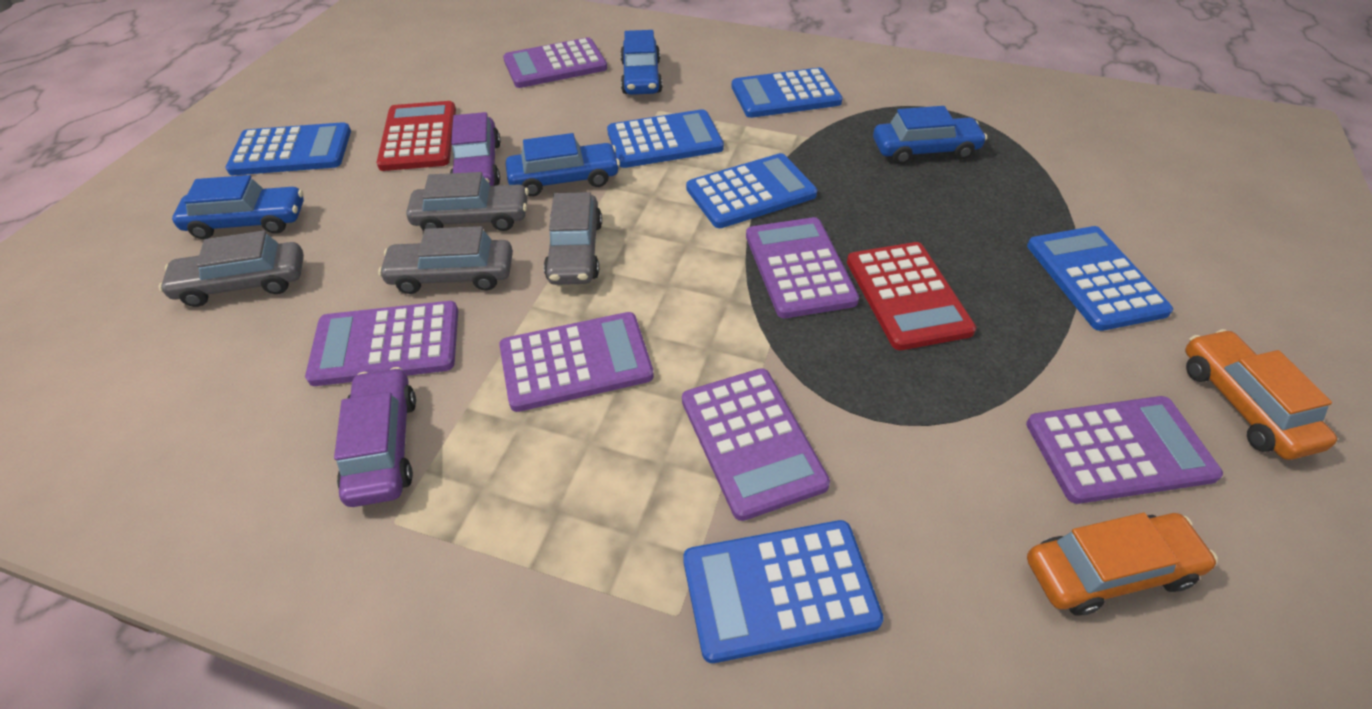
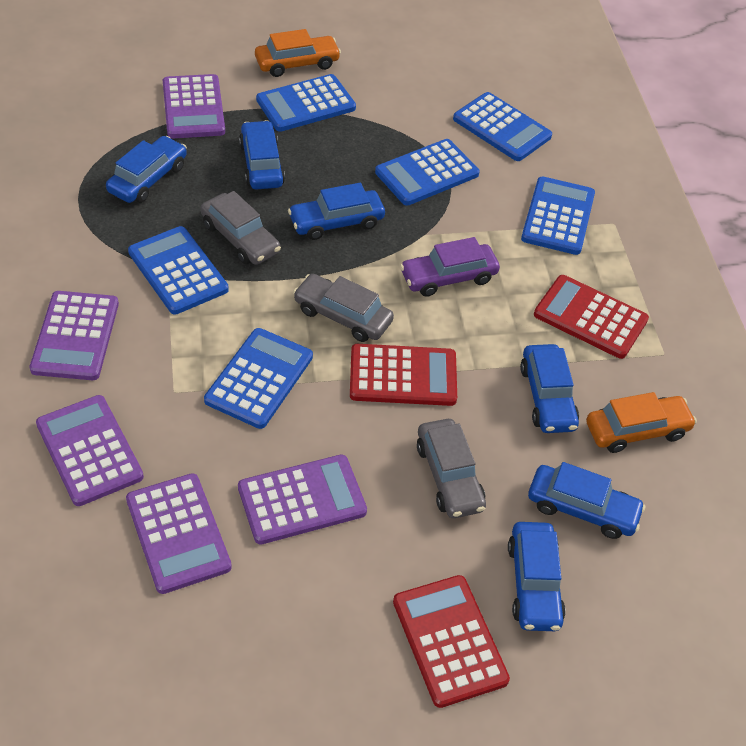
blue car: 4 -> 6
grey car: 4 -> 3
purple calculator: 6 -> 5
purple car: 2 -> 1
red calculator: 2 -> 3

